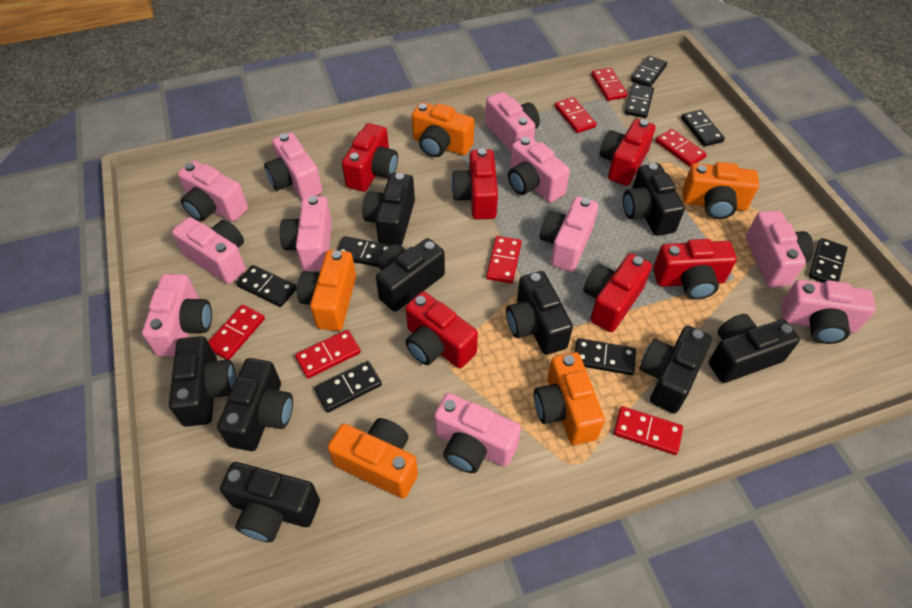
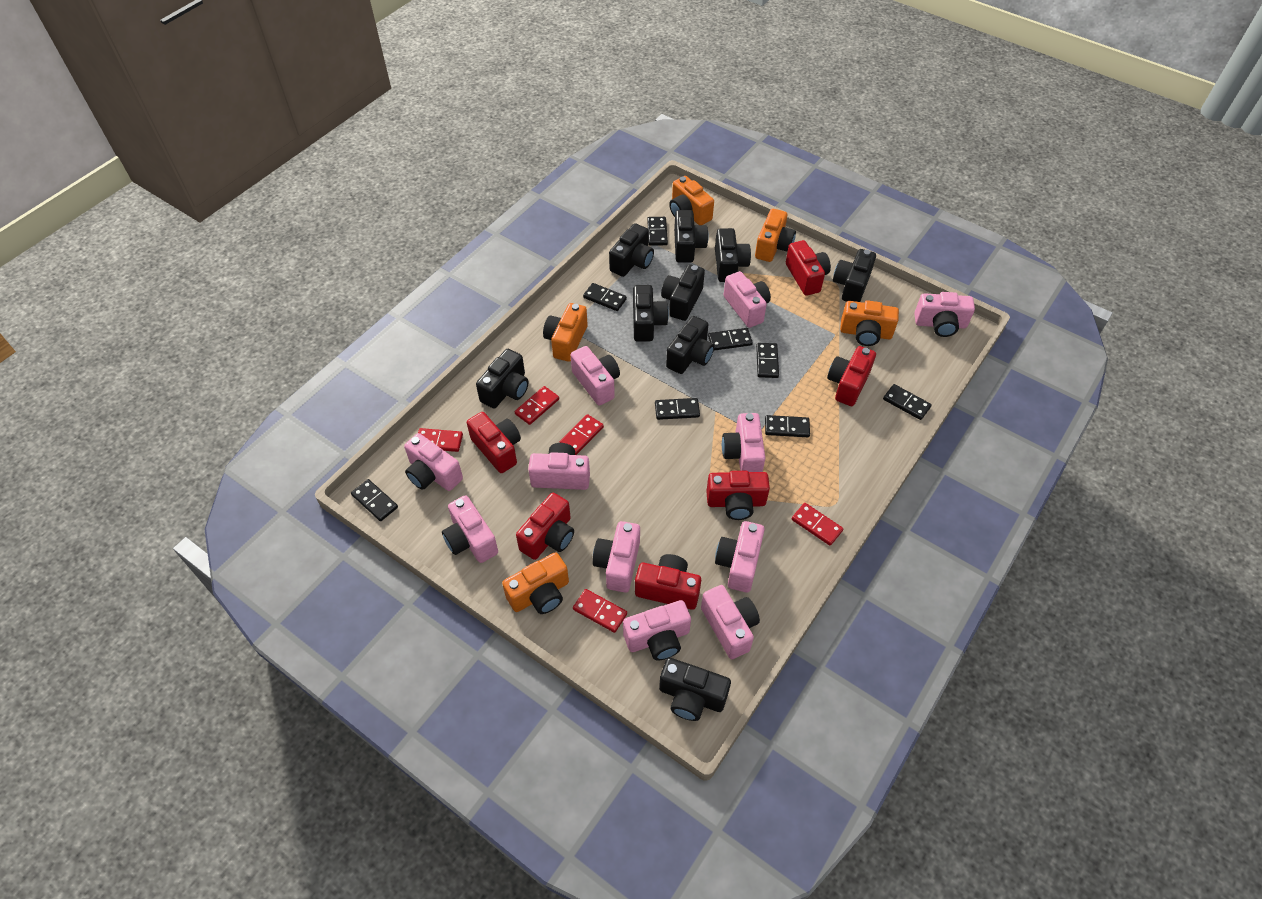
red domino: 7 -> 5

